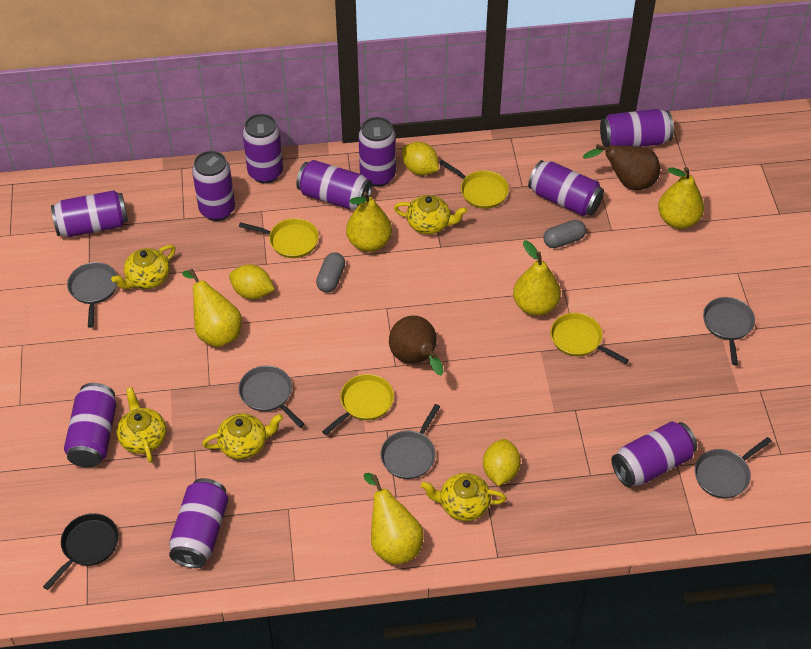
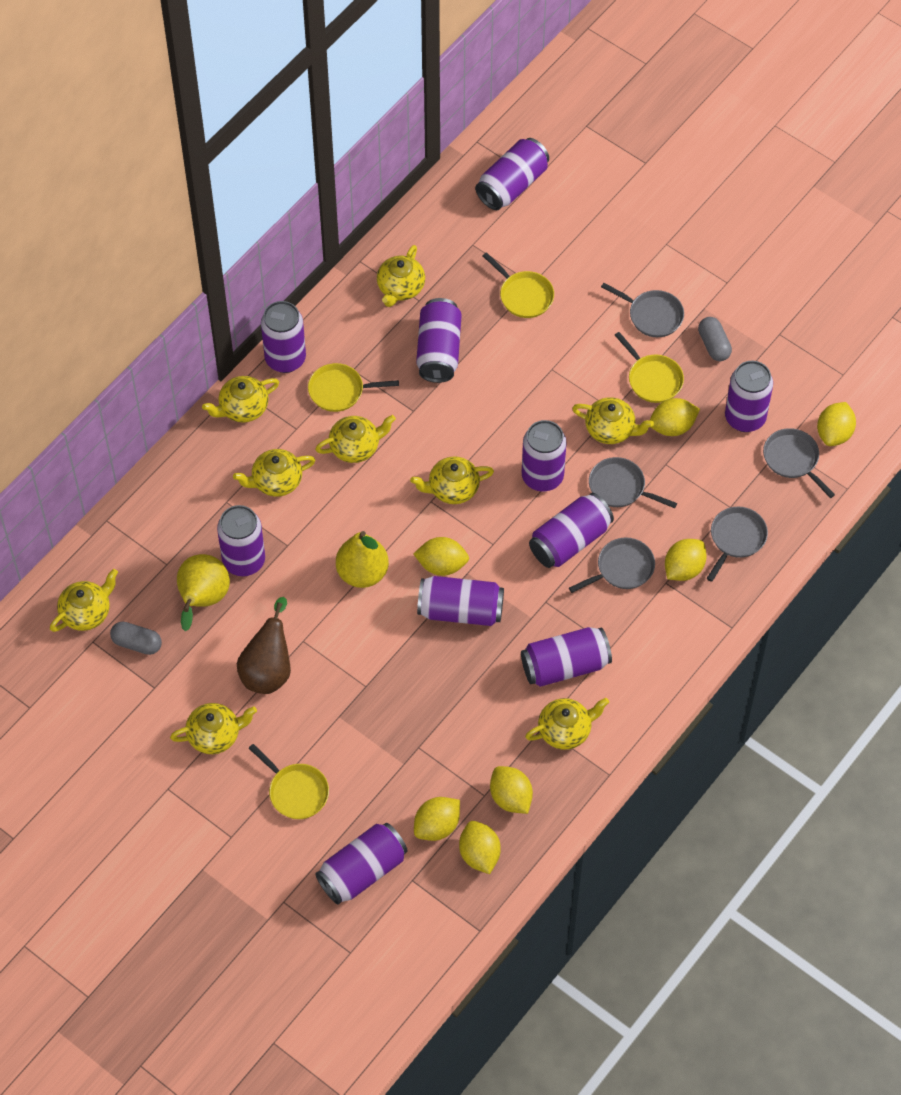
black pan: 1 -> 0
brown pear: 2 -> 1
yellow lemon: 3 -> 7
yellow pear: 5 -> 2
yellow teapot: 5 -> 9

